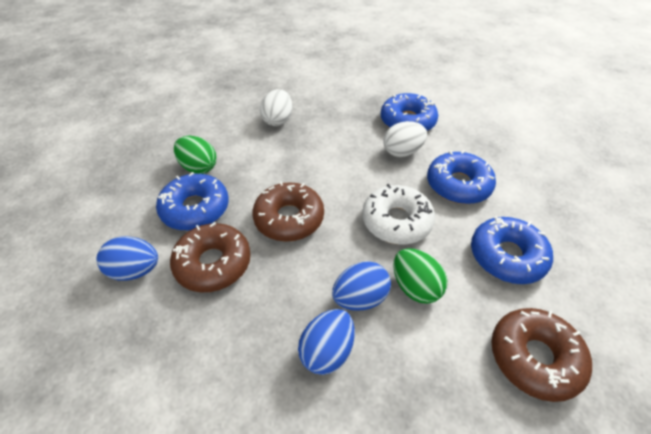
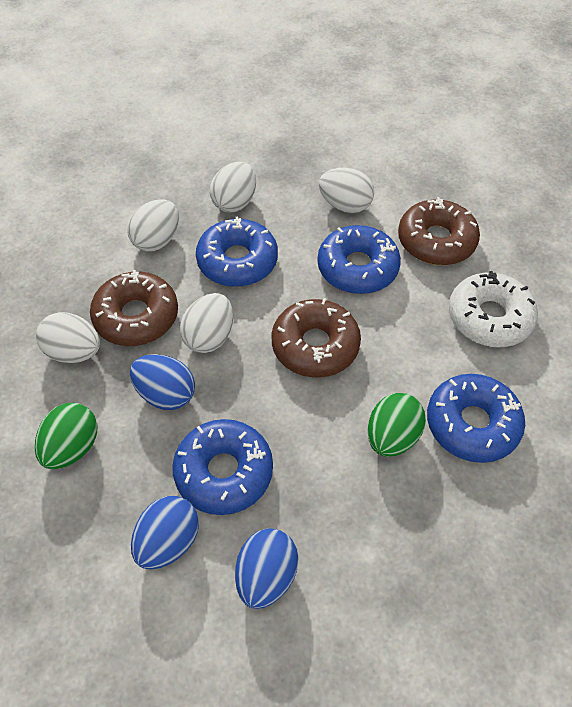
white egg: 2 -> 5

